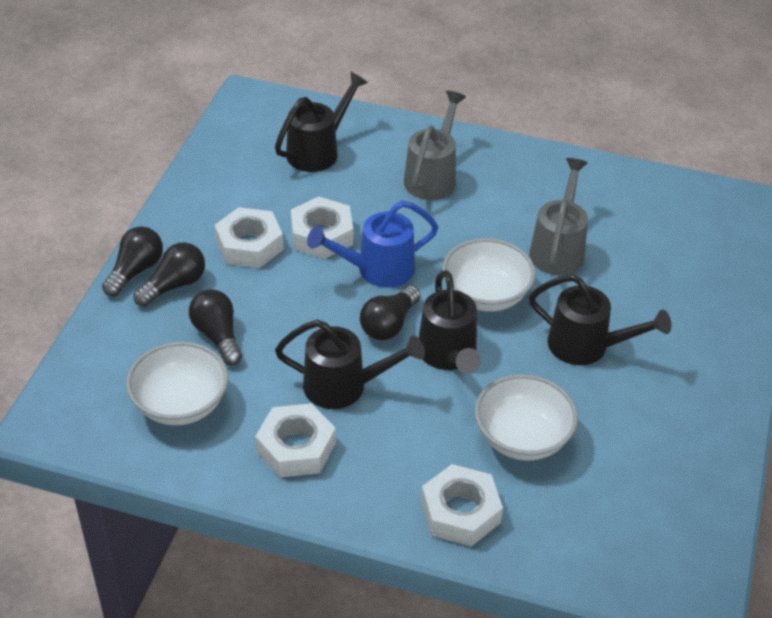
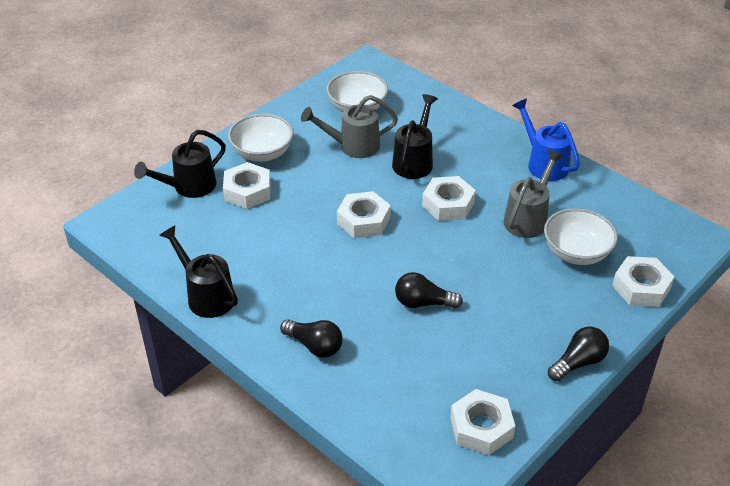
black light bulb: 4 -> 3
black watering can: 4 -> 3
white nut: 4 -> 5

